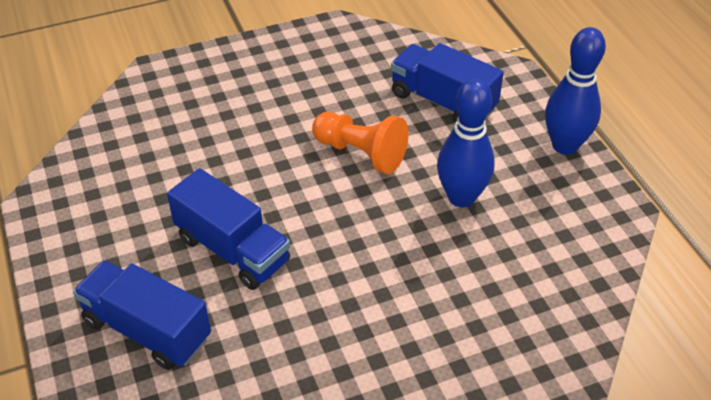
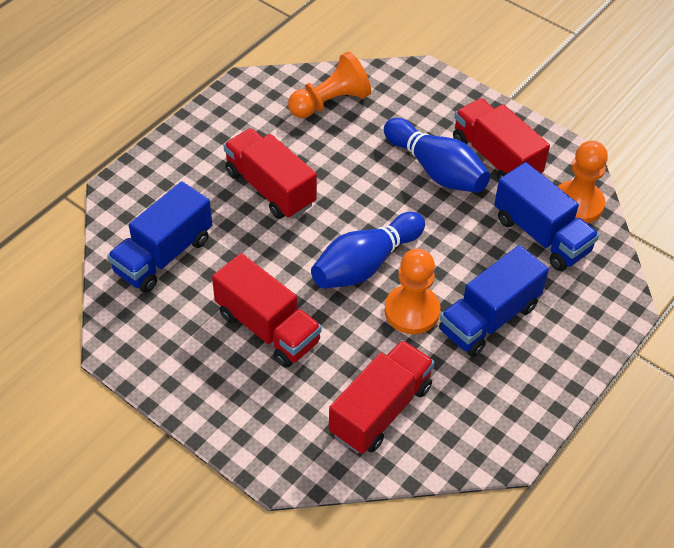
orange pawn: 1 -> 3
red truck: 0 -> 4

